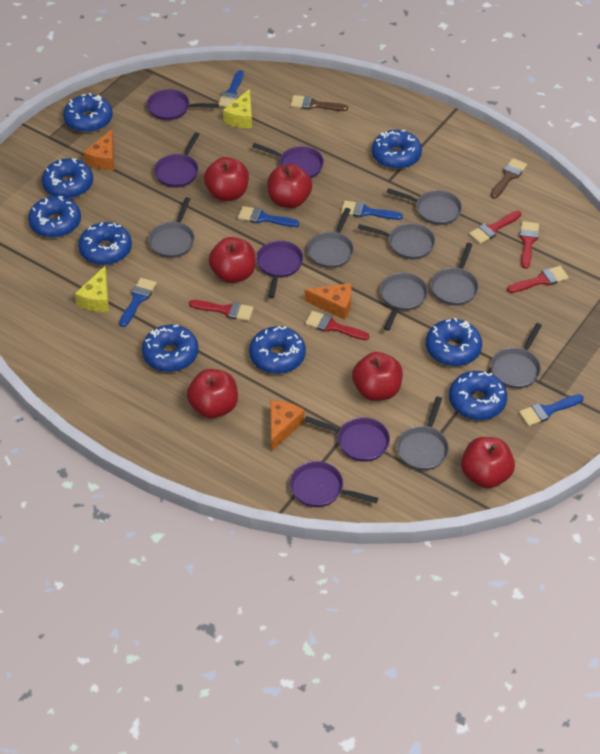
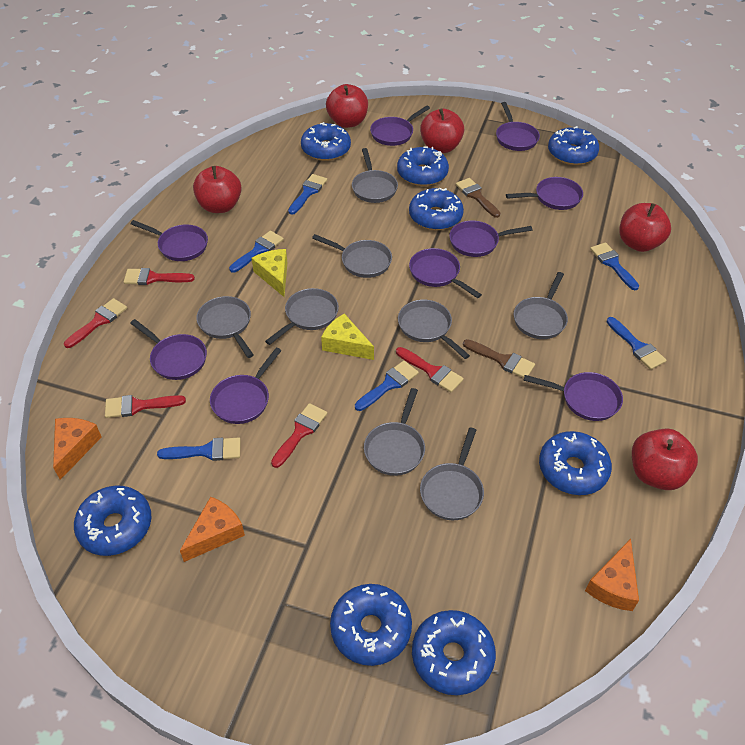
blue brush: 5 -> 6
blue donut: 9 -> 8
purple pan: 6 -> 9
red apple: 6 -> 5

